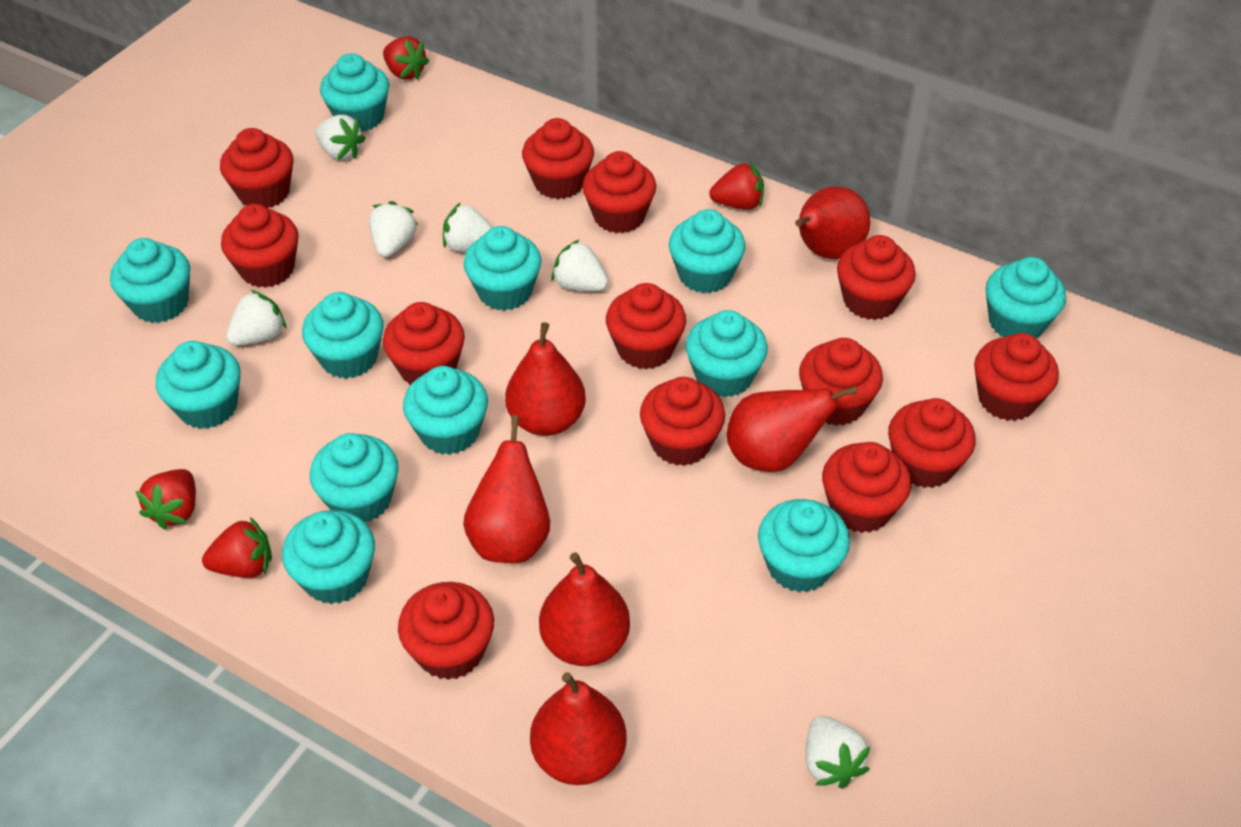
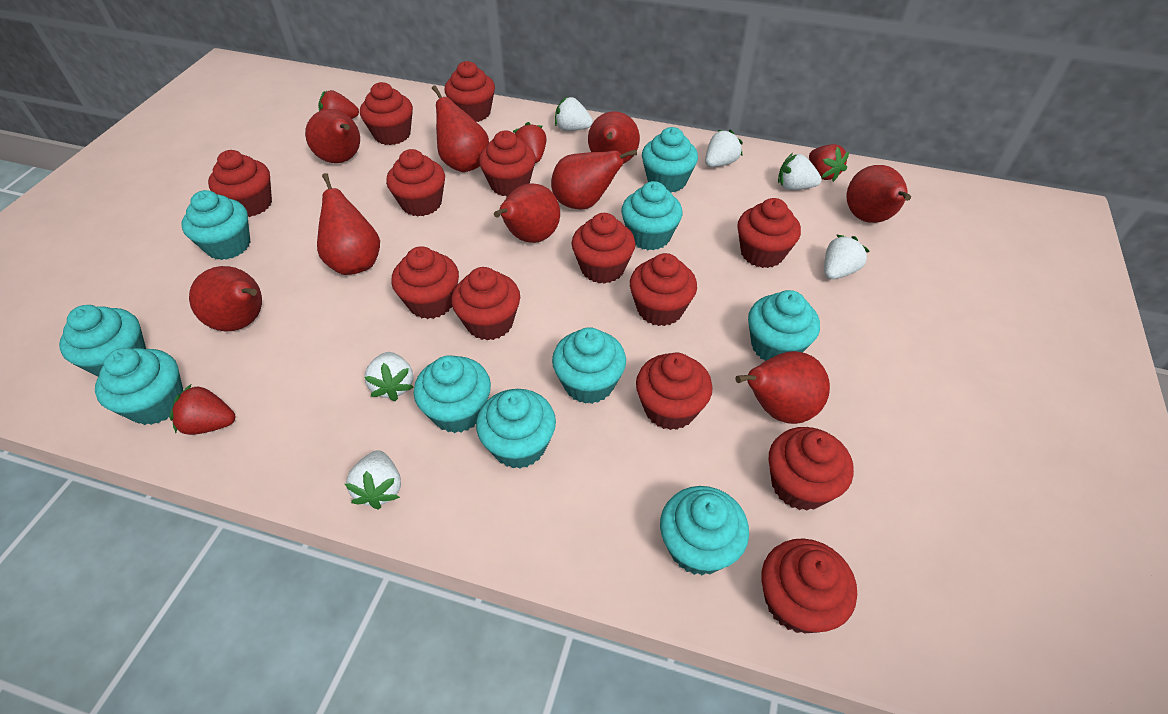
red pear: 6 -> 9
turquoise cupcake: 12 -> 10

